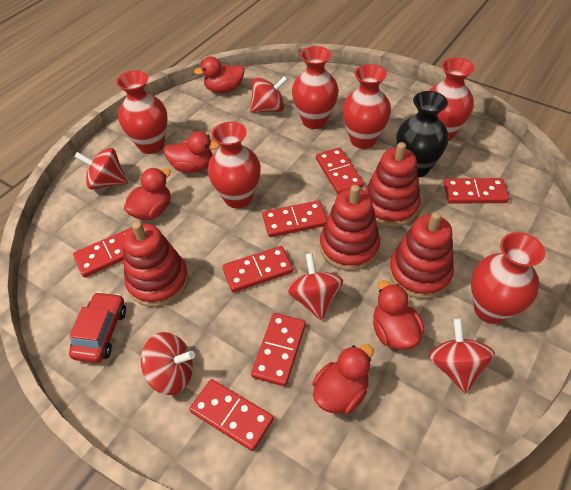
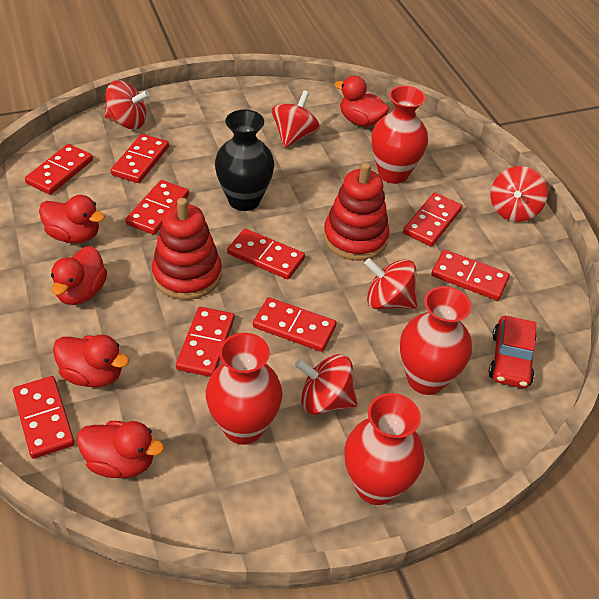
red domino: 7 -> 9
red stacking toy: 4 -> 2
red vase: 6 -> 4

